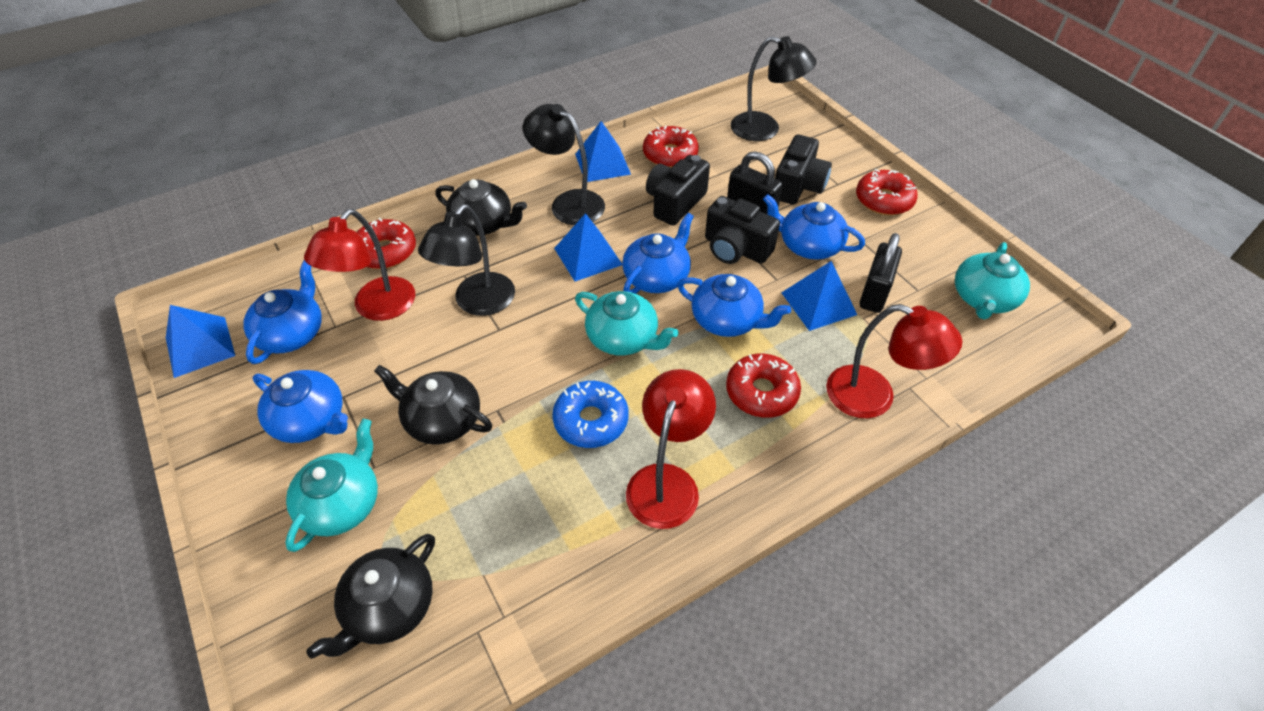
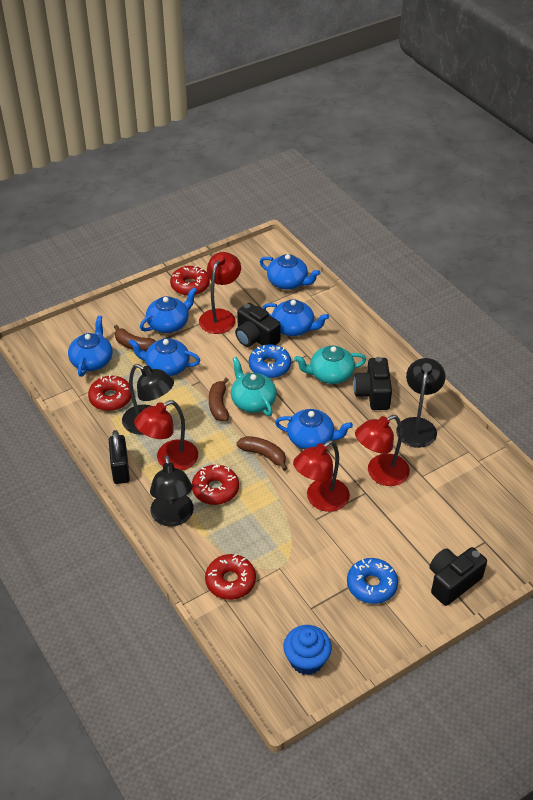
black padlock: 2 -> 1
black teapot: 3 -> 0
blue cupcake: 0 -> 1
blue donut: 1 -> 2
blue pyramid: 4 -> 0
blue teapot: 5 -> 6
brown banana: 0 -> 3
red lamp: 3 -> 4
turquoise teapot: 3 -> 2

